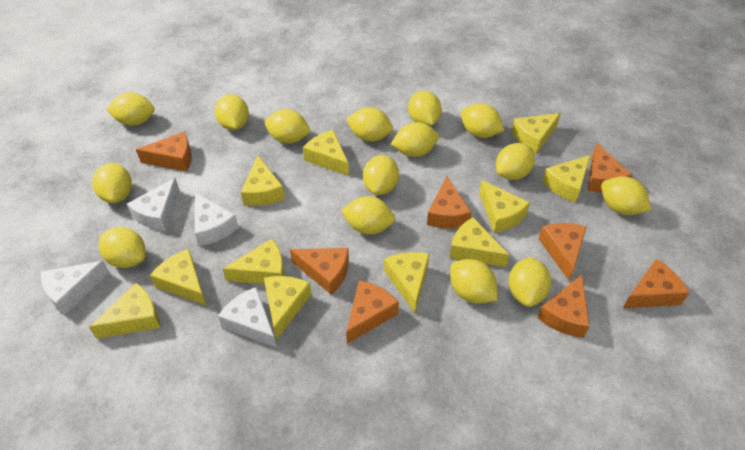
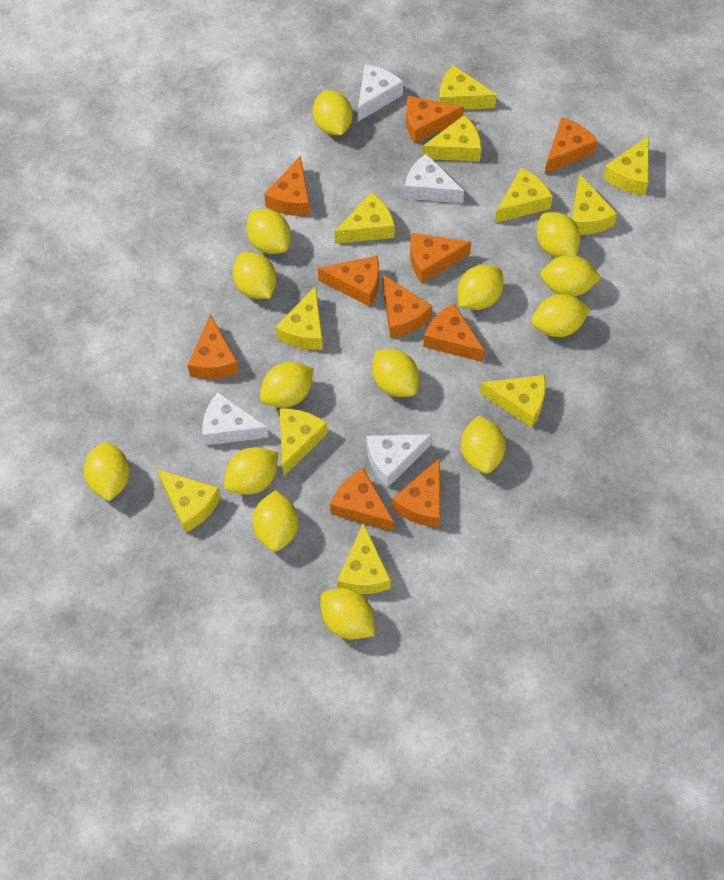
orange cheese: 8 -> 10
yellow lemon: 15 -> 14

